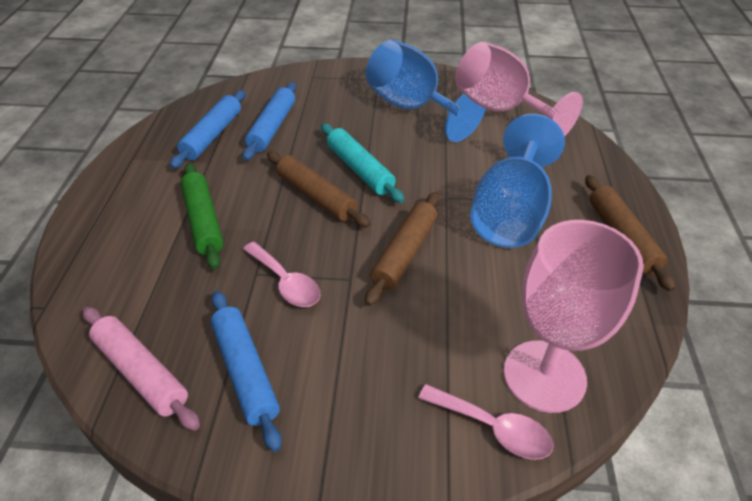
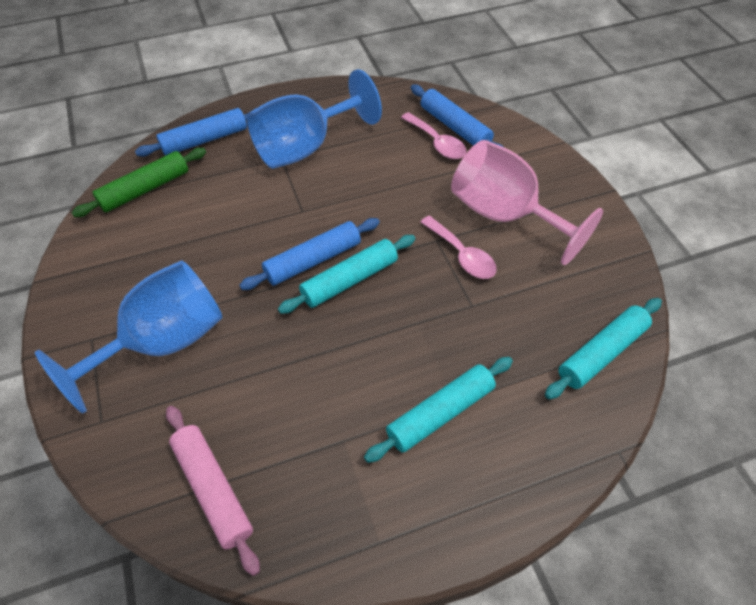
brown rolling pin: 3 -> 0
pink goblet: 2 -> 1
turquoise rolling pin: 1 -> 3

